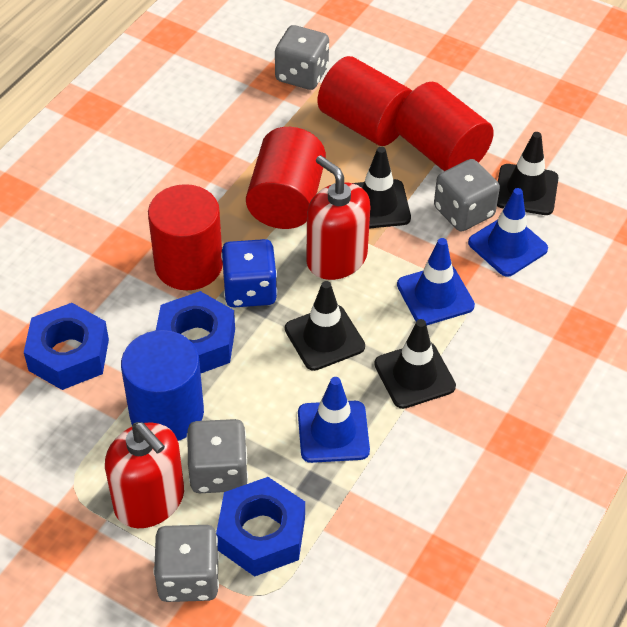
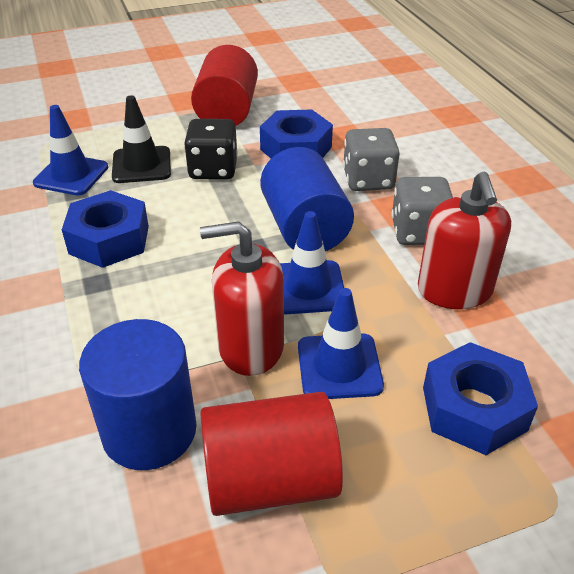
black dice: 0 -> 1
black traffic cone: 4 -> 1
blue cylinder: 1 -> 2
blue dice: 1 -> 0
grey dice: 4 -> 2
red cylinder: 4 -> 2

